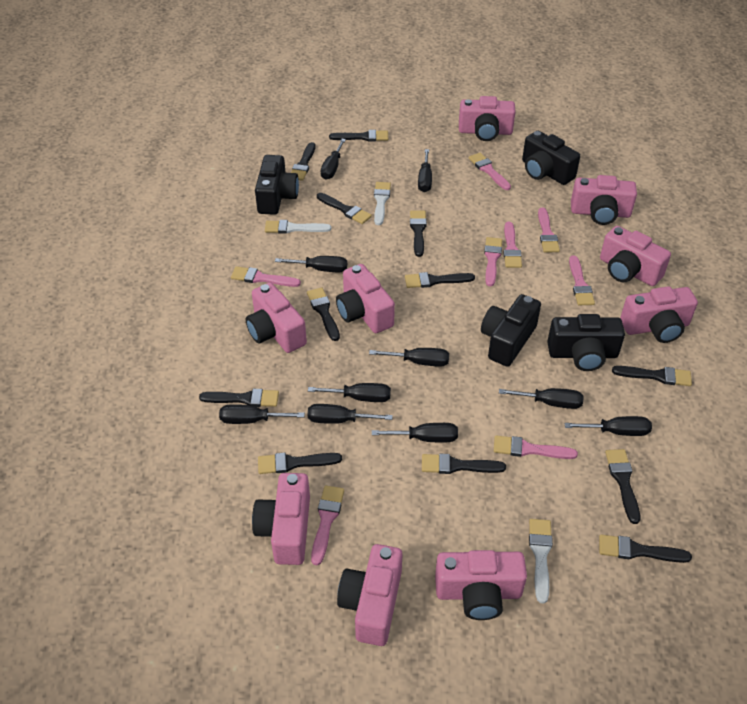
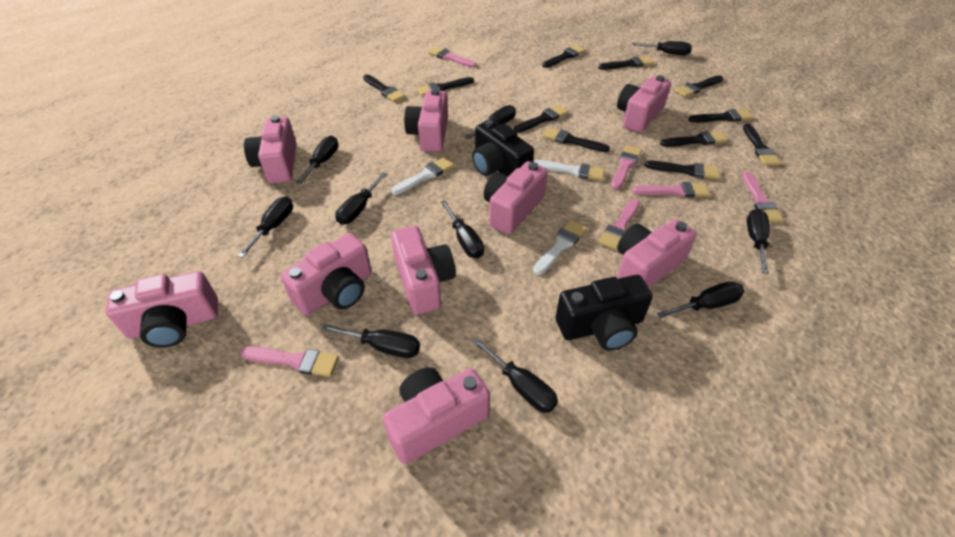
black brush: 12 -> 11
black camera: 4 -> 2
pink brush: 8 -> 6

